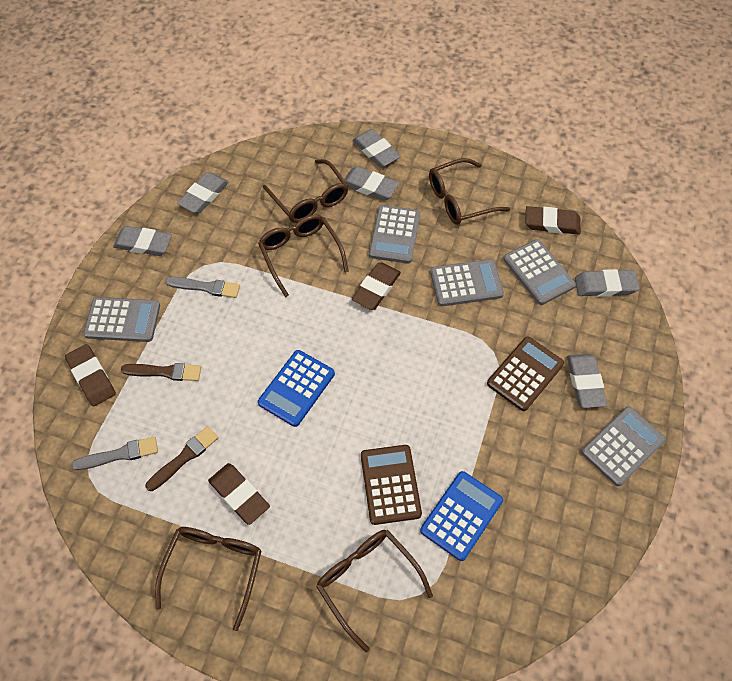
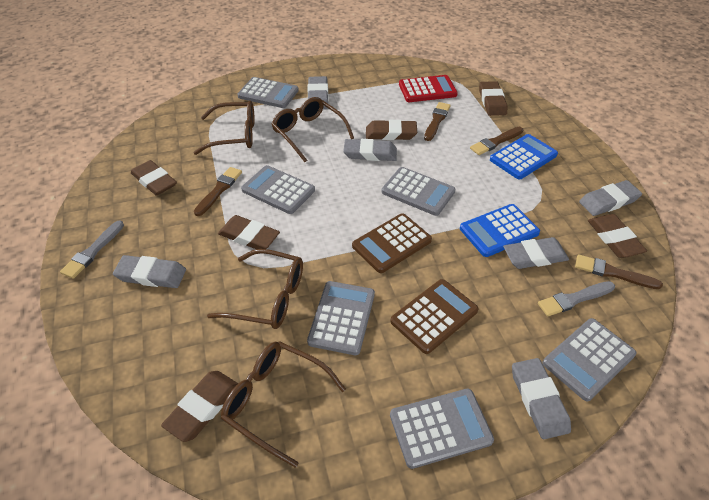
brown brush: 2 -> 4
brown eraser: 4 -> 6
brown glasses: 5 -> 4
grey calculator: 5 -> 6
red calculator: 0 -> 1

